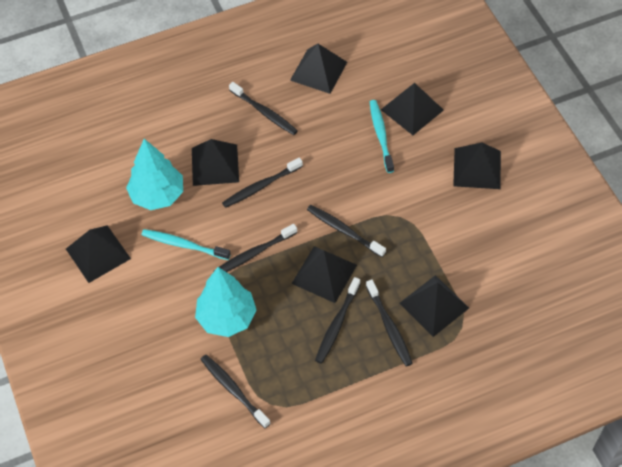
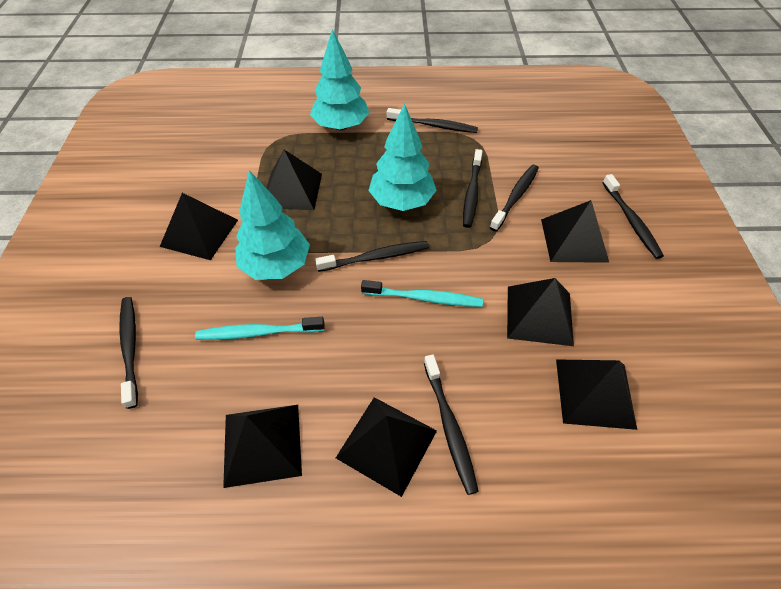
turquoise tree: 2 -> 3

